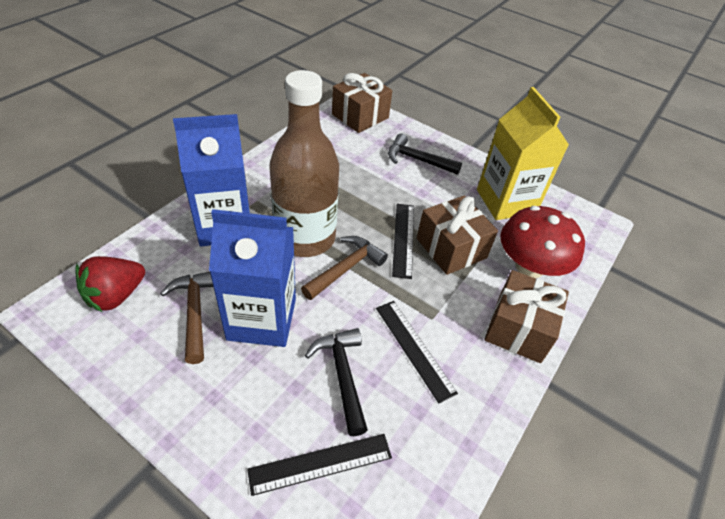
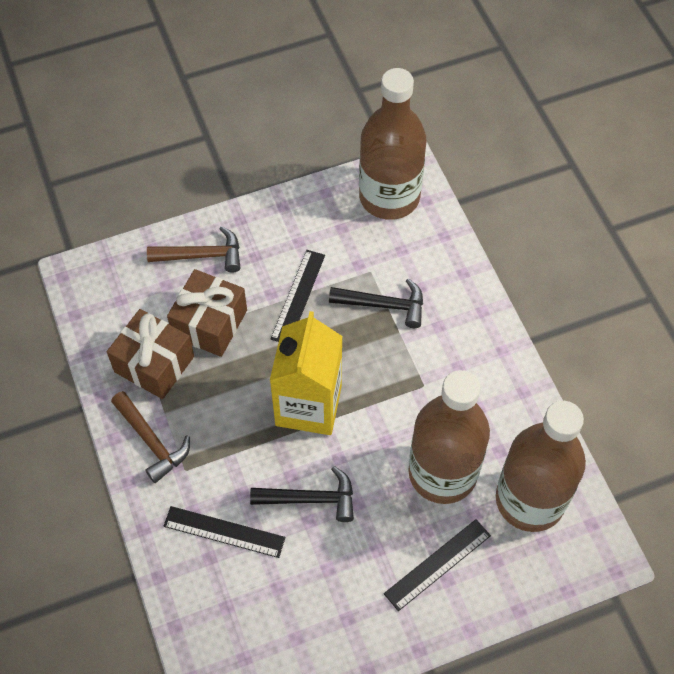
blue carton: 2 -> 0
brown bottle: 1 -> 3
brown gift: 3 -> 2
red mushroom: 1 -> 0
red strawberry: 1 -> 0

